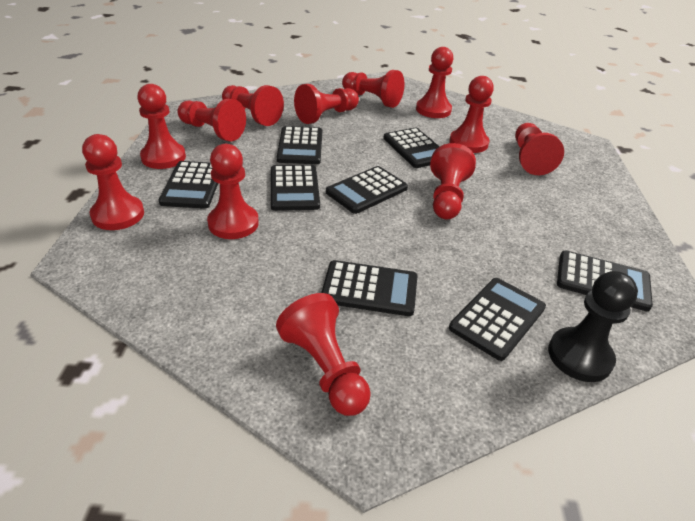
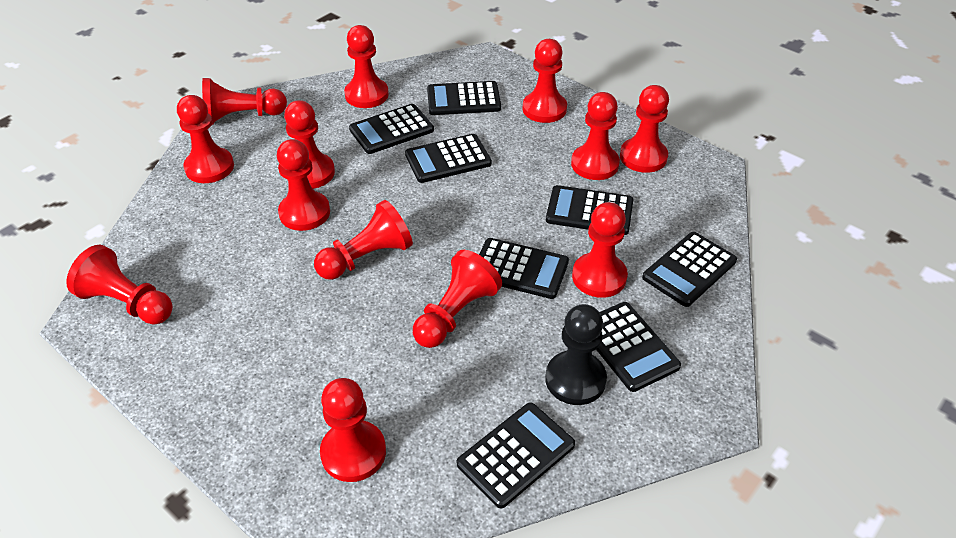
red pawn: 12 -> 13

